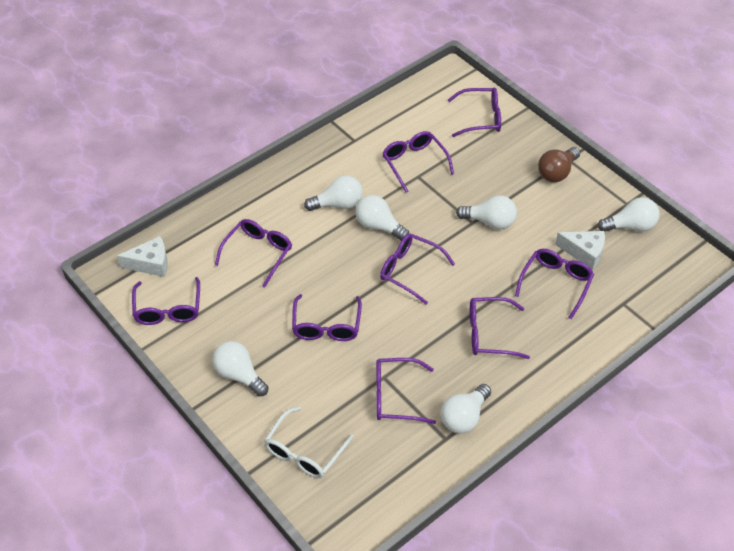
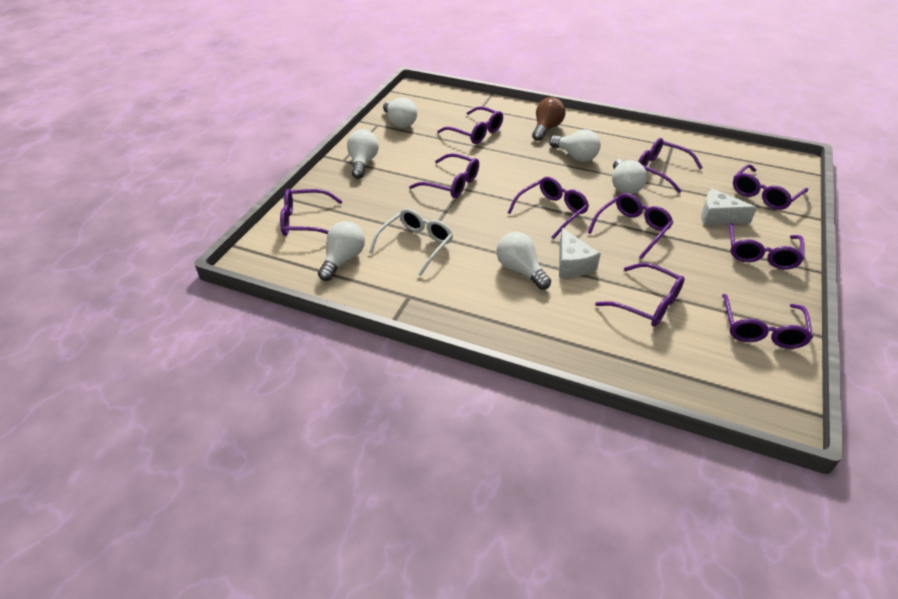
purple glasses: 9 -> 10

